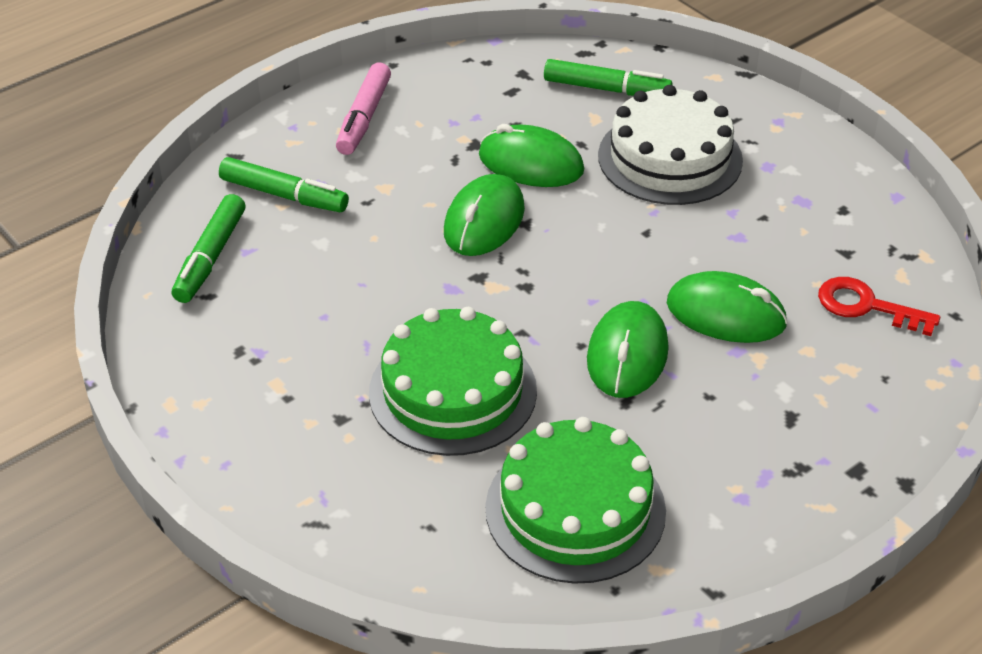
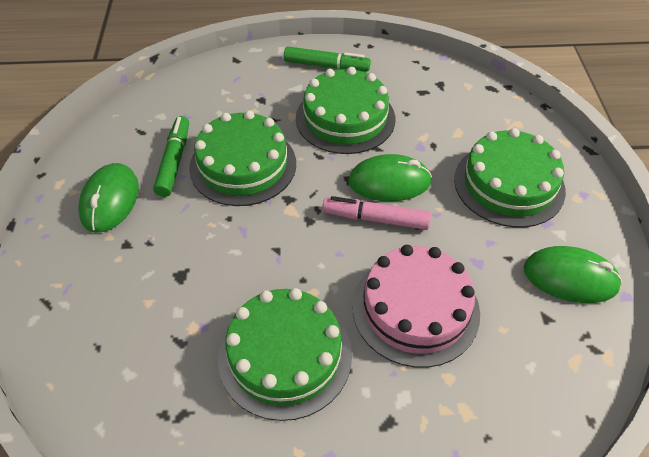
green cake: 2 -> 4
green marker: 3 -> 2
green mouse: 4 -> 3
pink cake: 0 -> 1
red key: 1 -> 0
white cake: 1 -> 0

